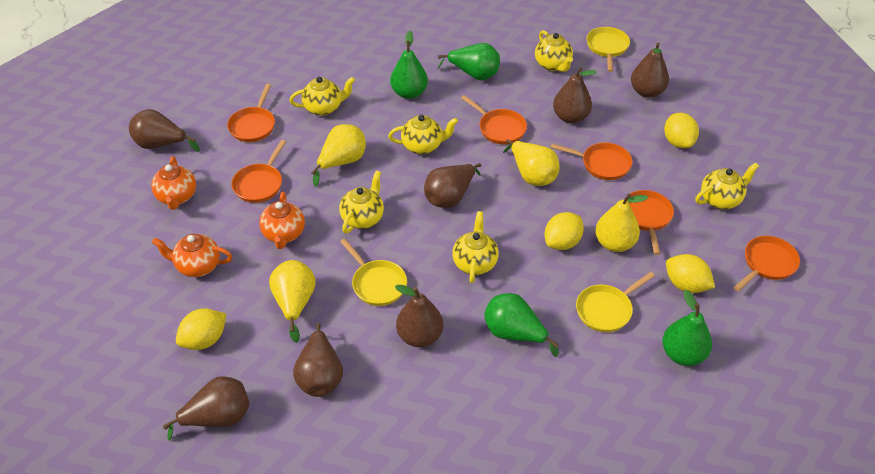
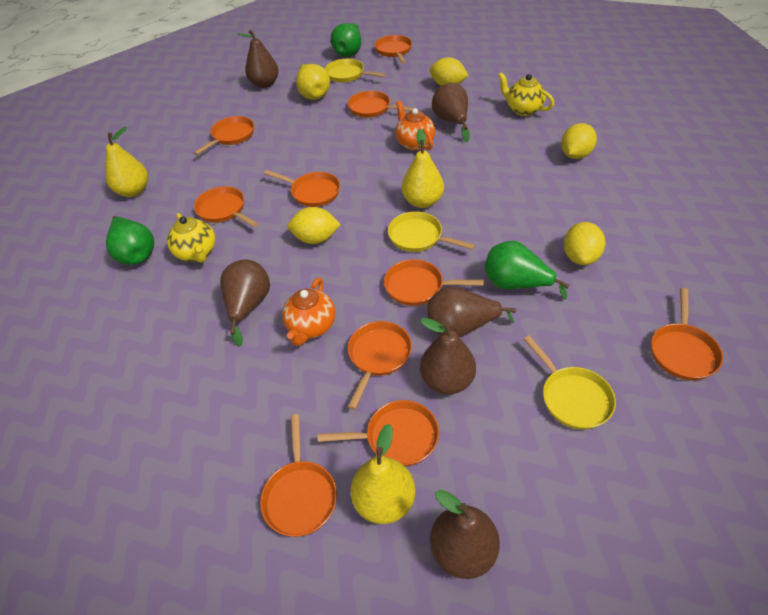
brown pear: 7 -> 6
green pear: 4 -> 3
orange pan: 6 -> 10
orange teapot: 3 -> 2
yellow teapot: 6 -> 2

